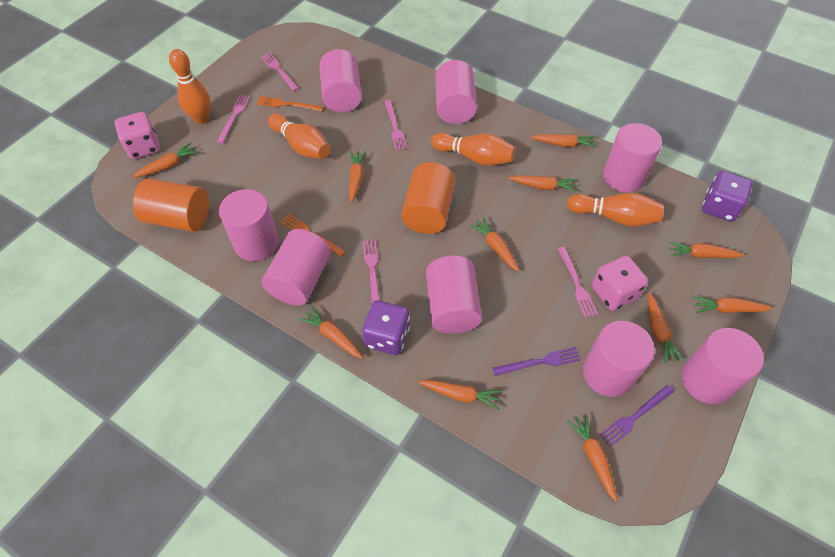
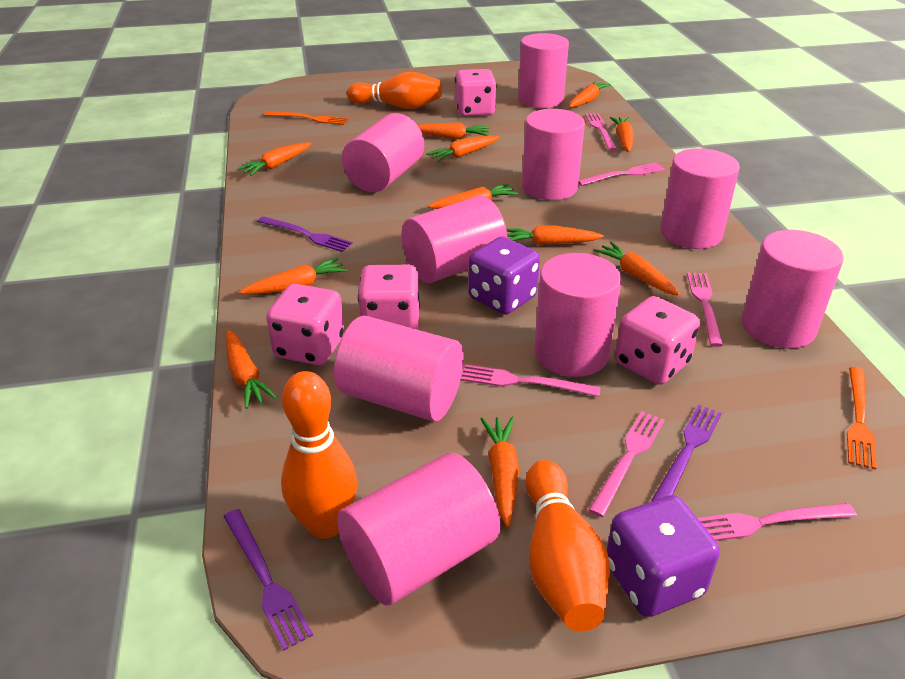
orange bowling pin: 4 -> 3
orange cylinder: 2 -> 0
pink cylinder: 8 -> 9
pink dice: 2 -> 4
pink fork: 5 -> 6
purple fork: 2 -> 3

